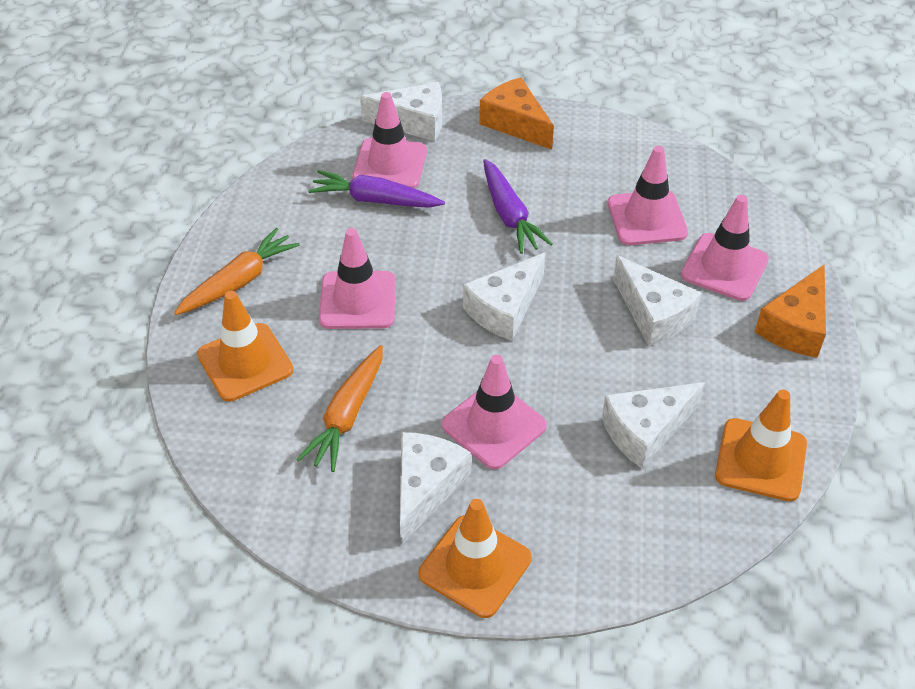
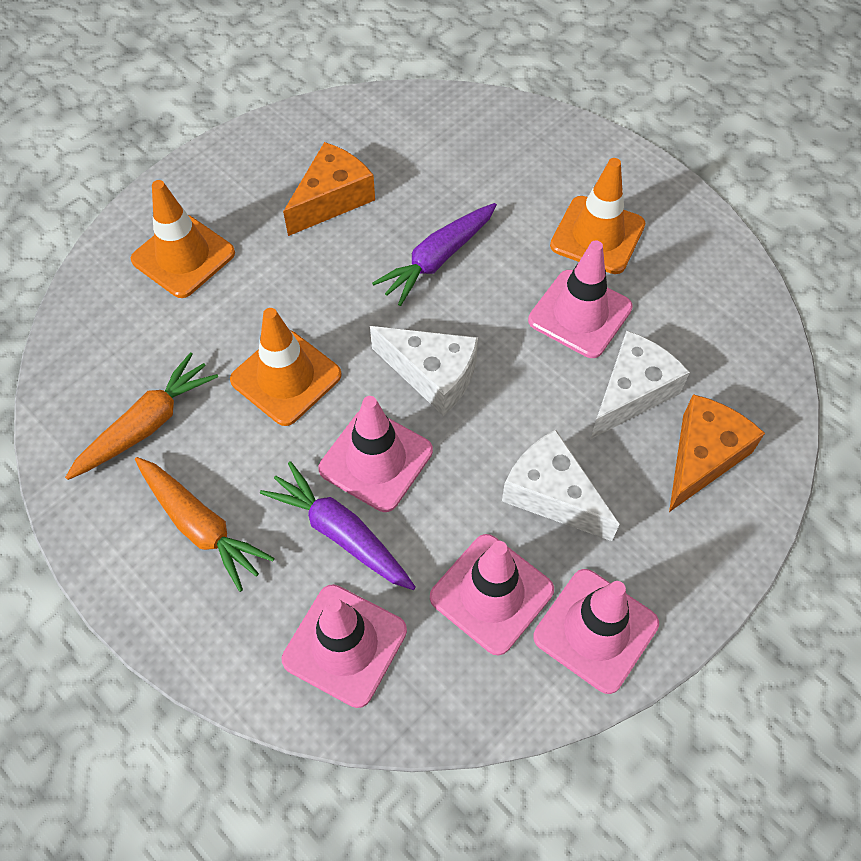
white cheese: 5 -> 3

